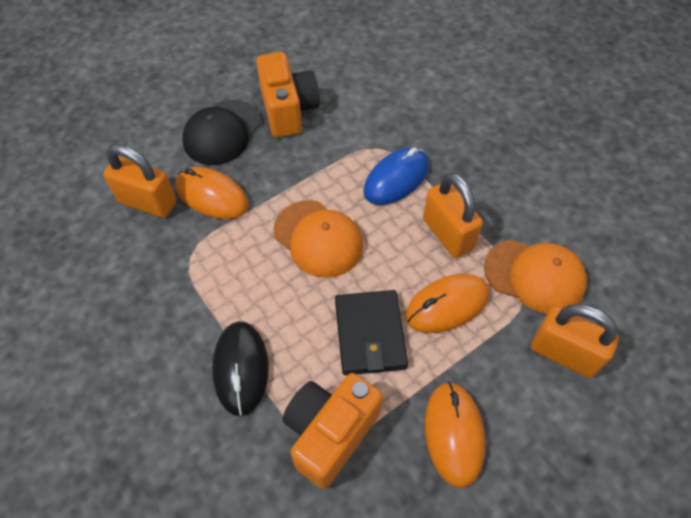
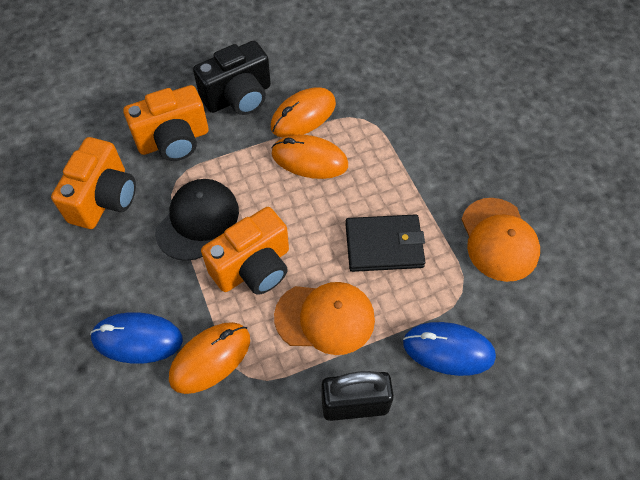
black camera: 0 -> 1
black mouse: 1 -> 0
black padlock: 0 -> 1
blue mouse: 1 -> 2
orange camera: 2 -> 3
orange padlock: 3 -> 0

